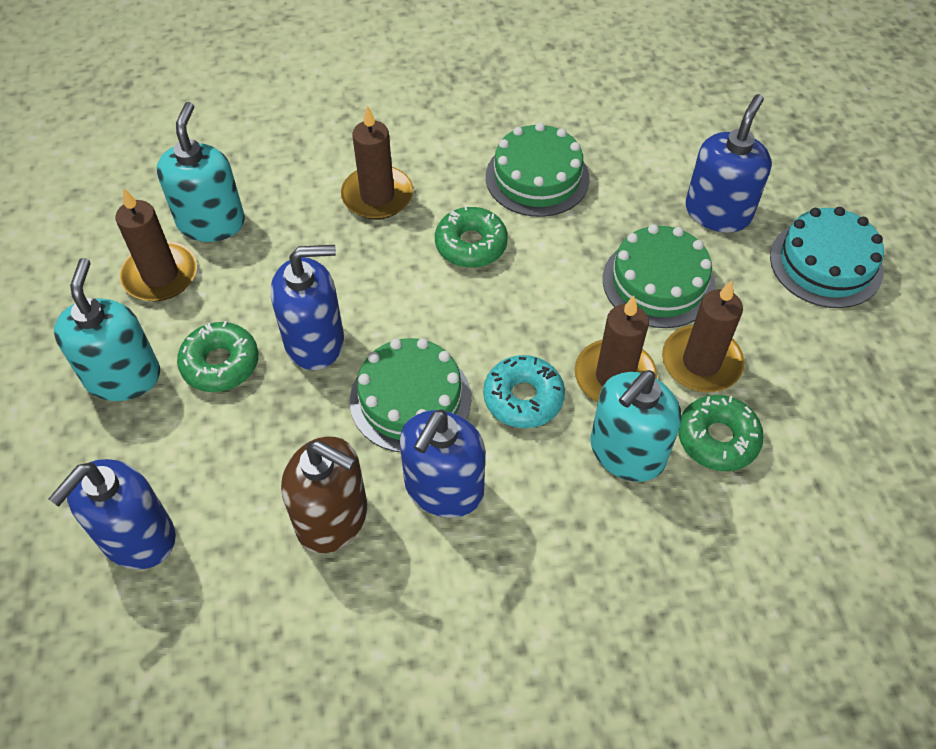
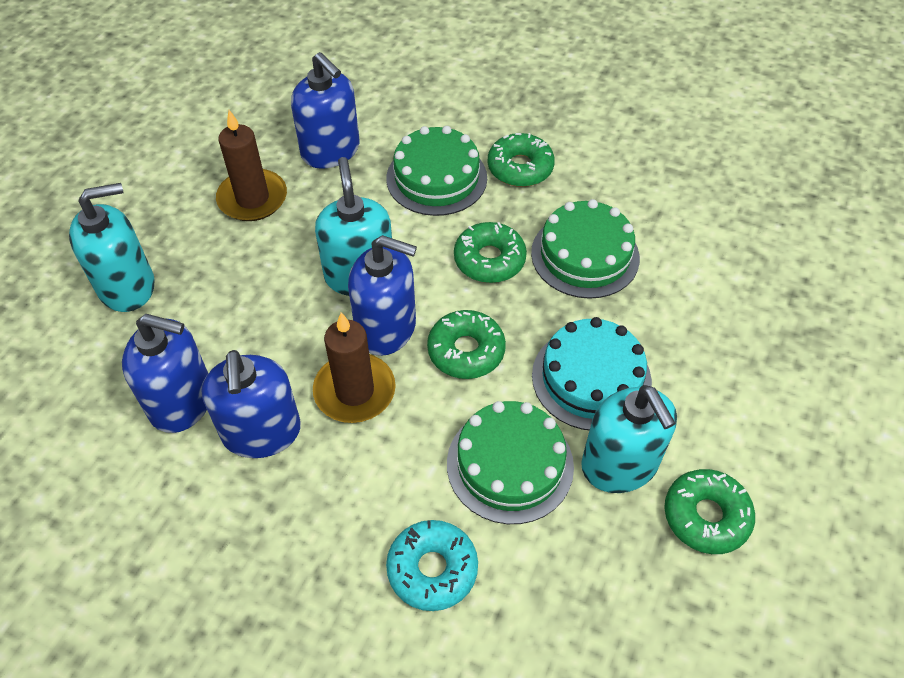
brown candle: 4 -> 2
brown soap dispenser: 1 -> 0
green donut: 3 -> 4

